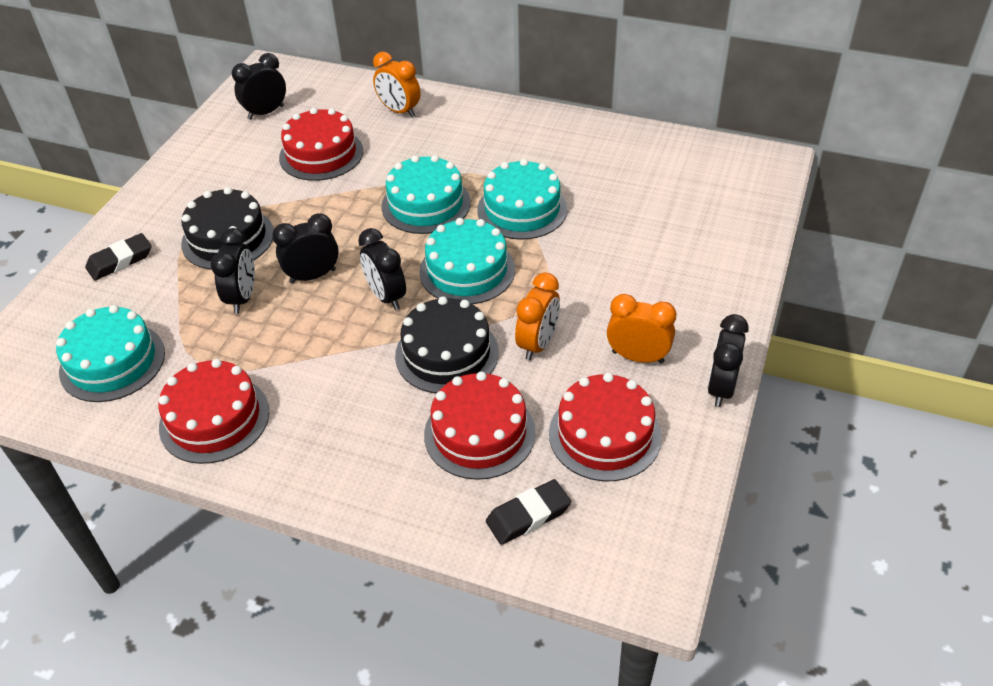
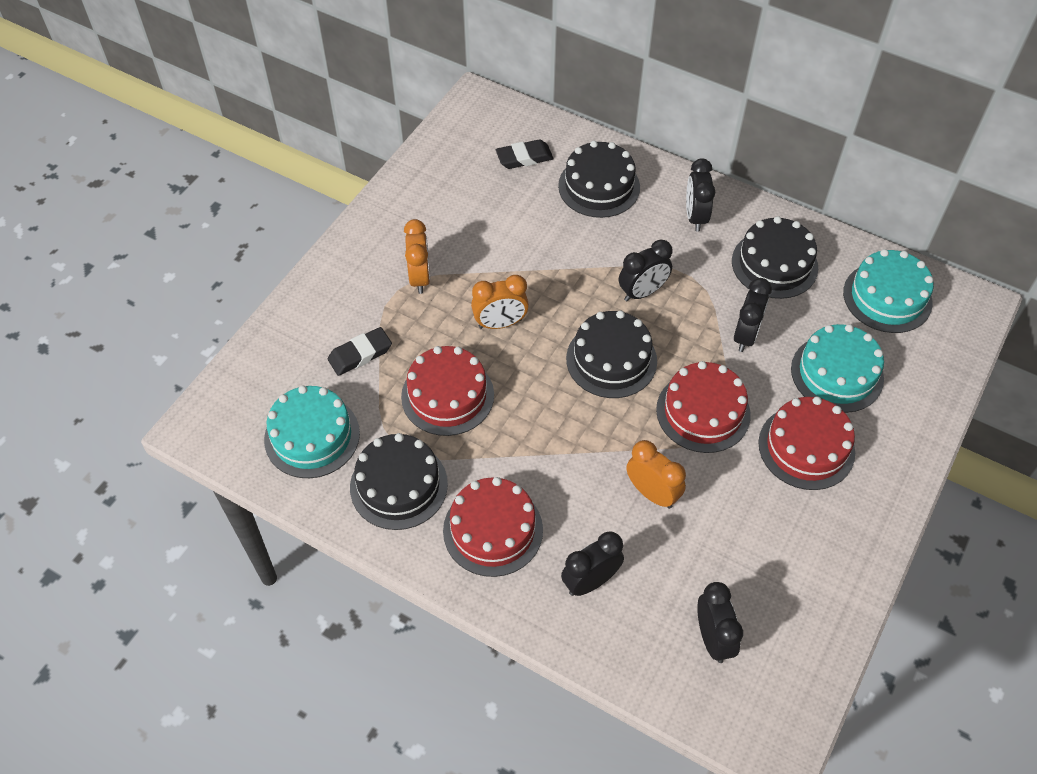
black cake: 2 -> 4
turquoise cake: 4 -> 3

